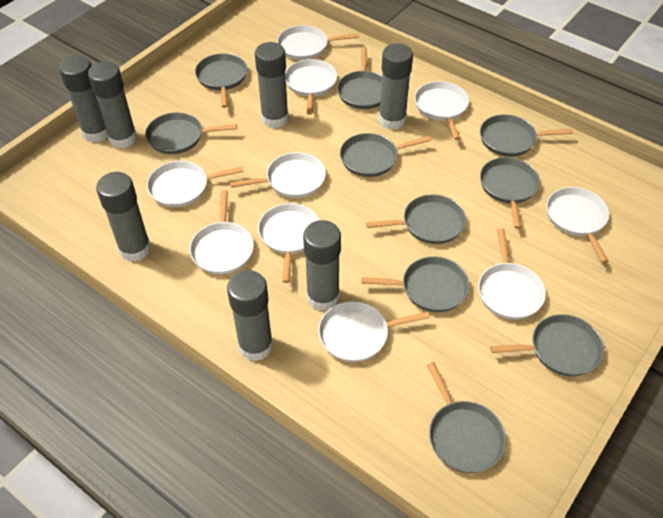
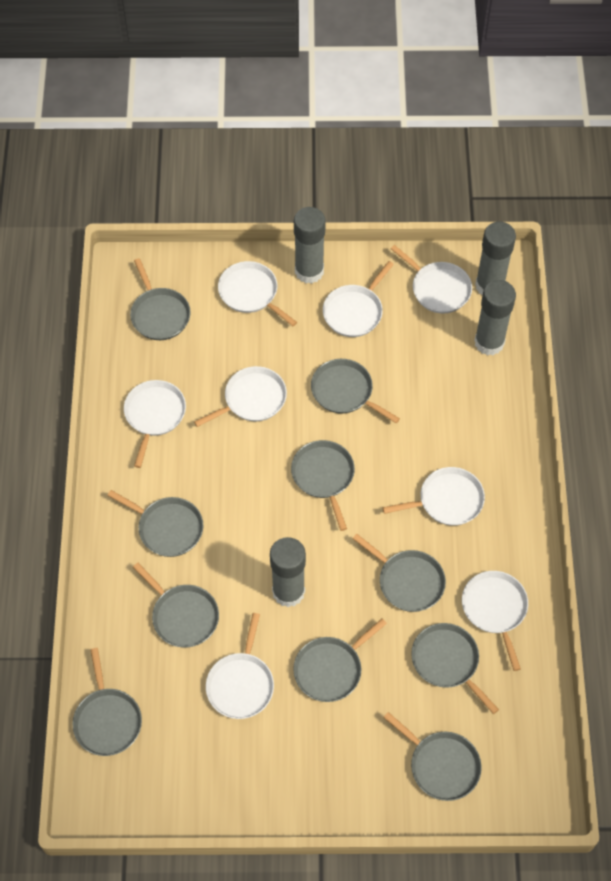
grey glue stick: 7 -> 4
white pan: 10 -> 8

